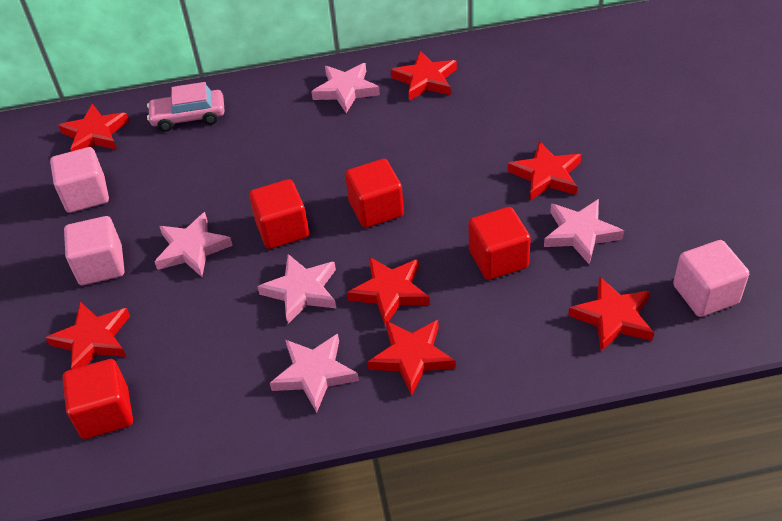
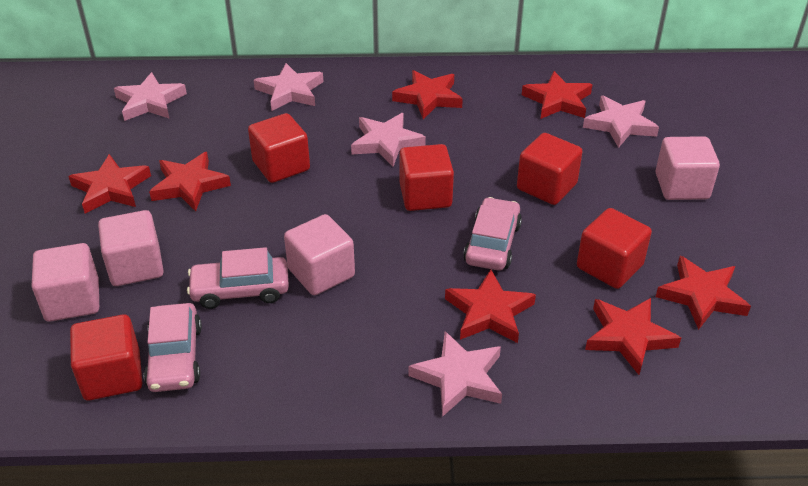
pink car: 1 -> 3
pink cube: 3 -> 4
red cube: 4 -> 5

